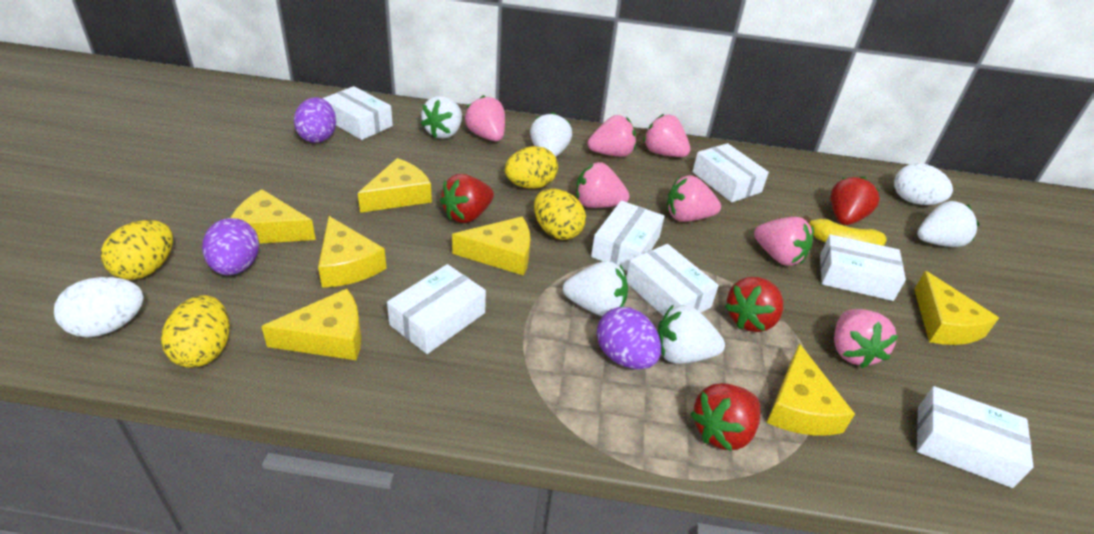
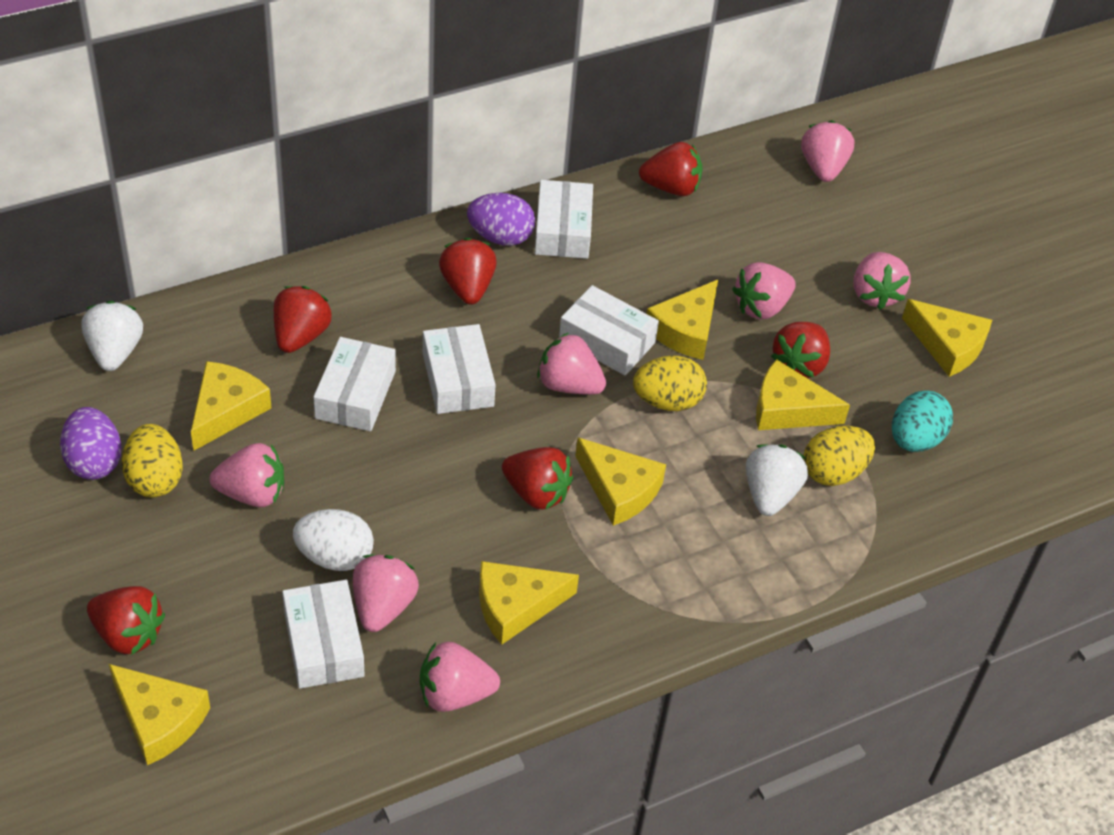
purple egg: 3 -> 2
red strawberry: 4 -> 6
turquoise egg: 0 -> 1
white box: 7 -> 5
white egg: 2 -> 1
white strawberry: 5 -> 2
yellow banana: 1 -> 0
yellow egg: 4 -> 3

